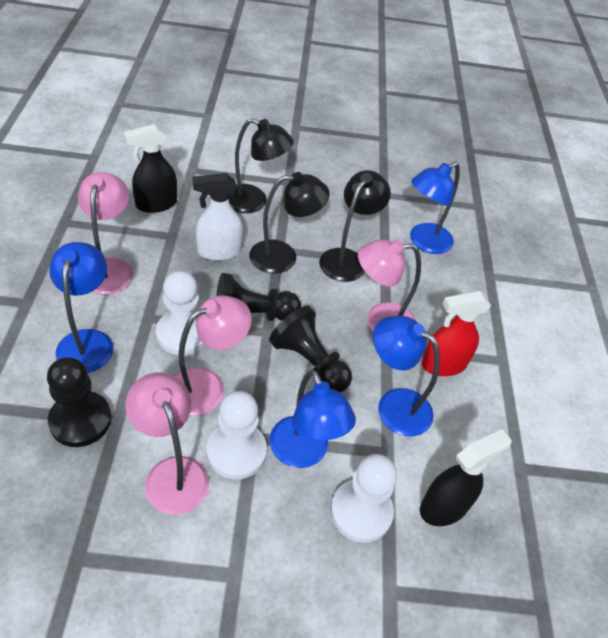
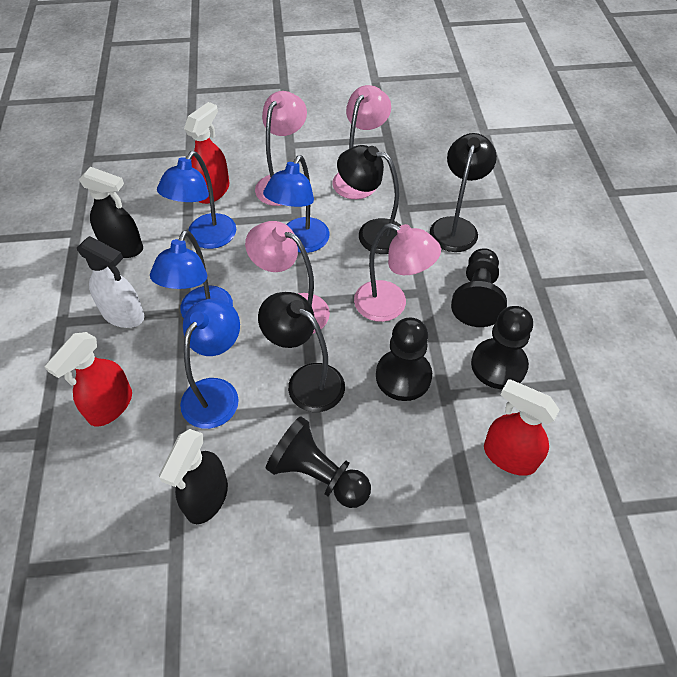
black pawn: 3 -> 4
red spray bottle: 1 -> 3
white pawn: 3 -> 0

